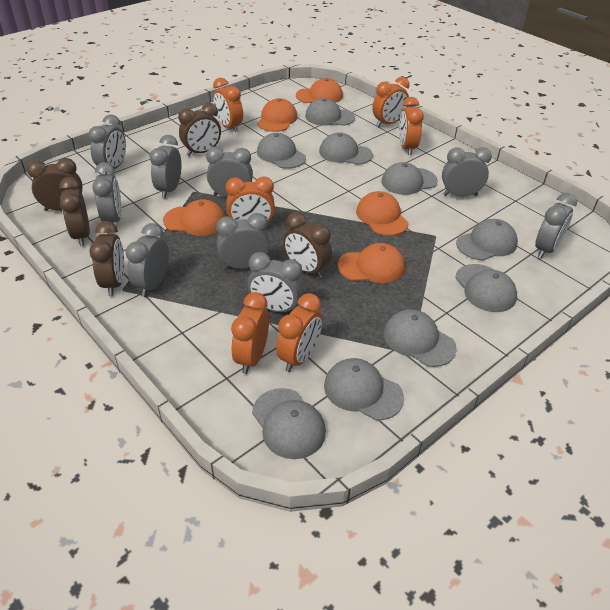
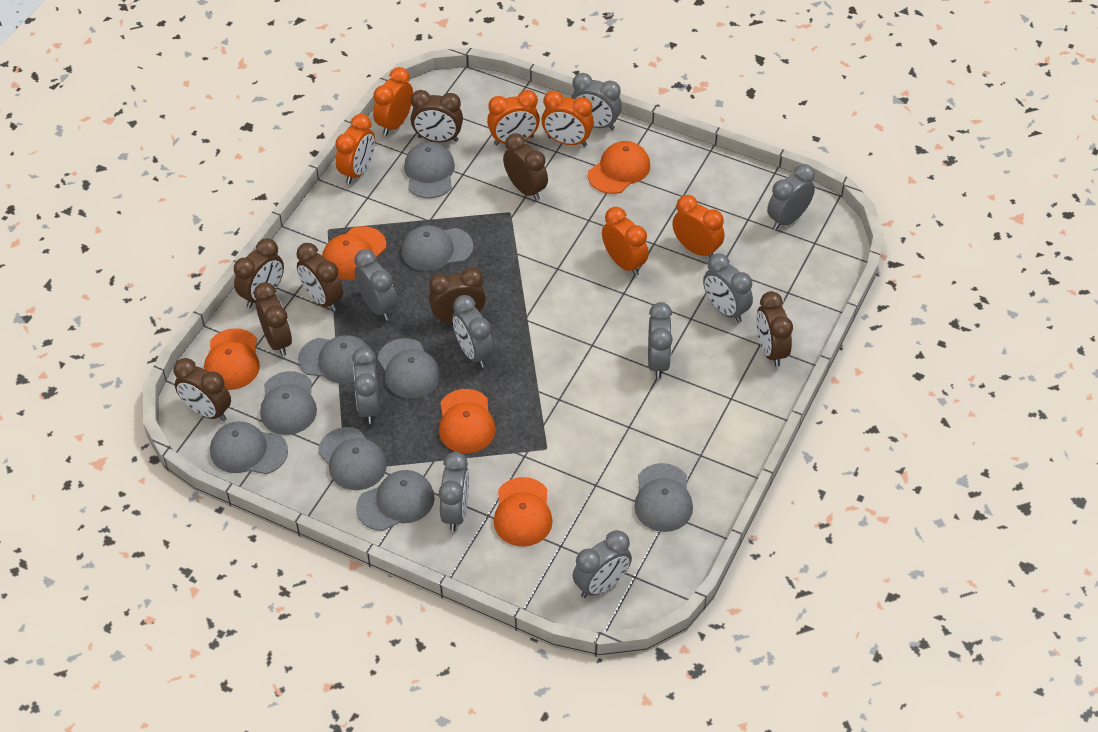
brown clock: 5 -> 8

